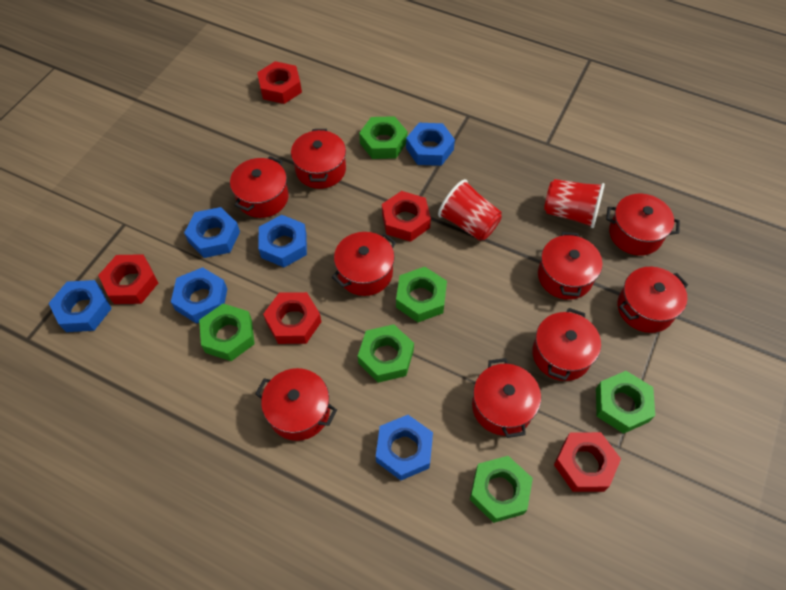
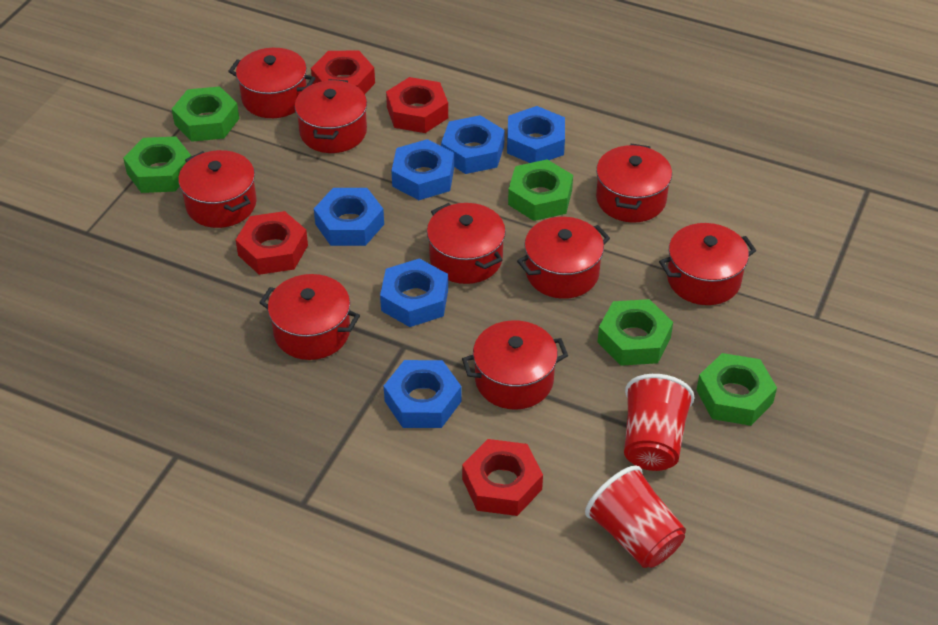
green nut: 6 -> 5
red nut: 5 -> 4

